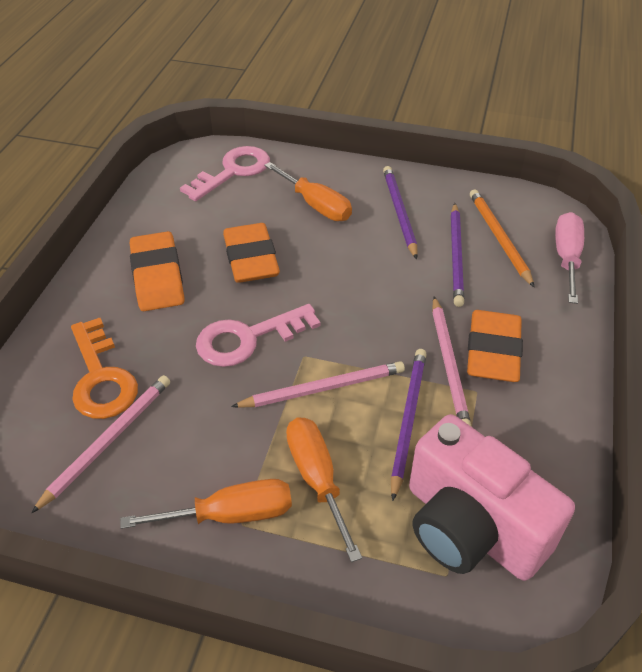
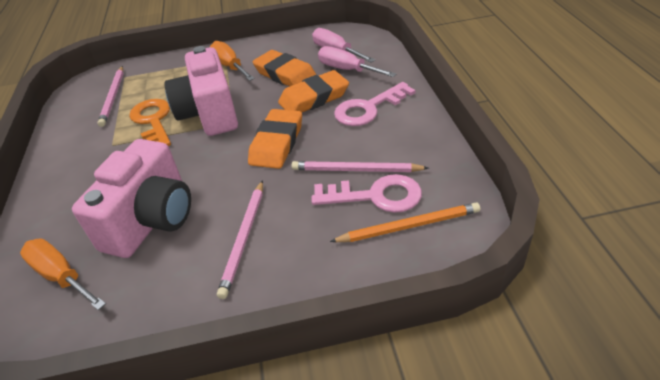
orange screwdriver: 3 -> 2
pink camera: 1 -> 2
pink screwdriver: 1 -> 2
purple pencil: 3 -> 0

